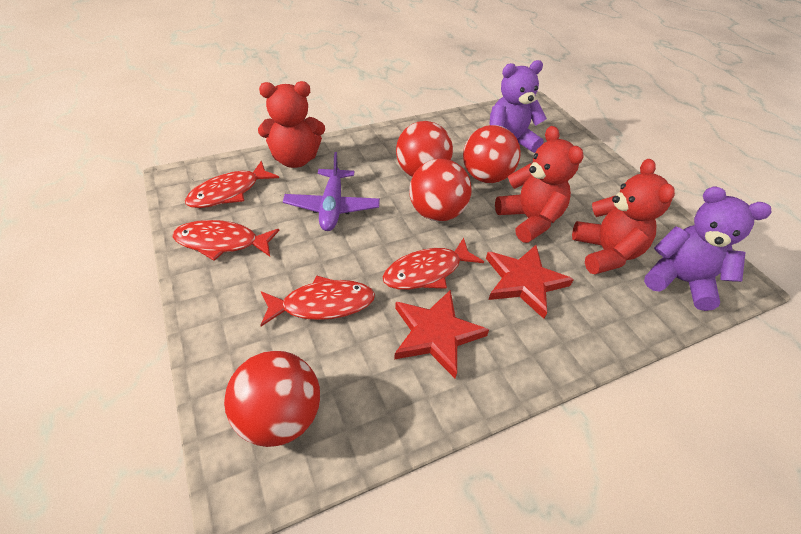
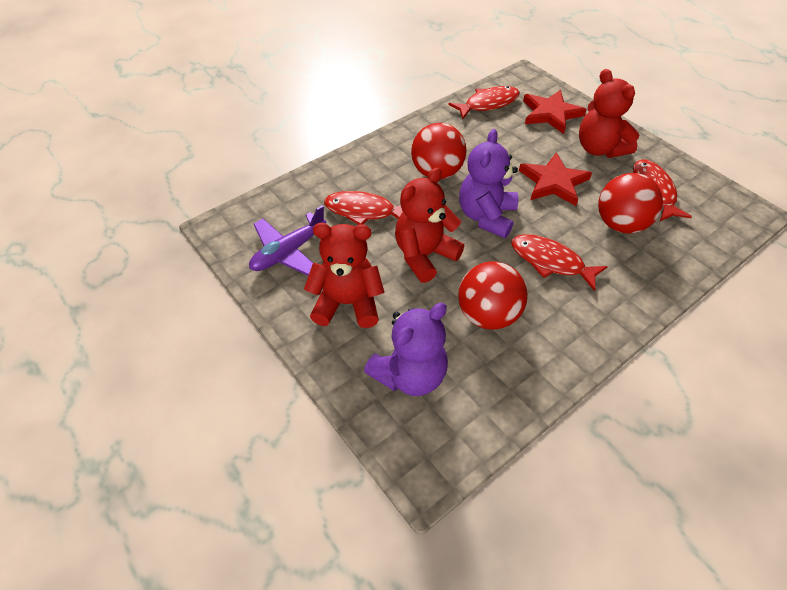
red ball: 4 -> 3

